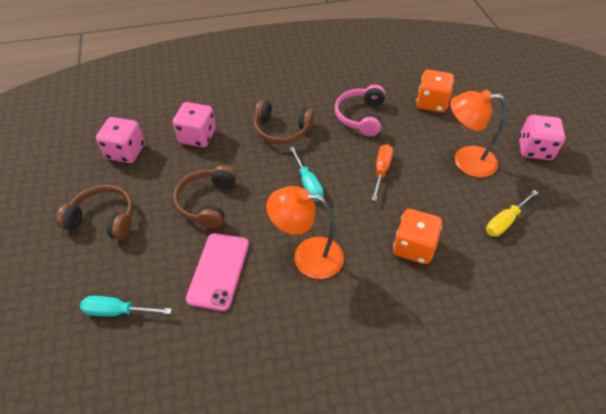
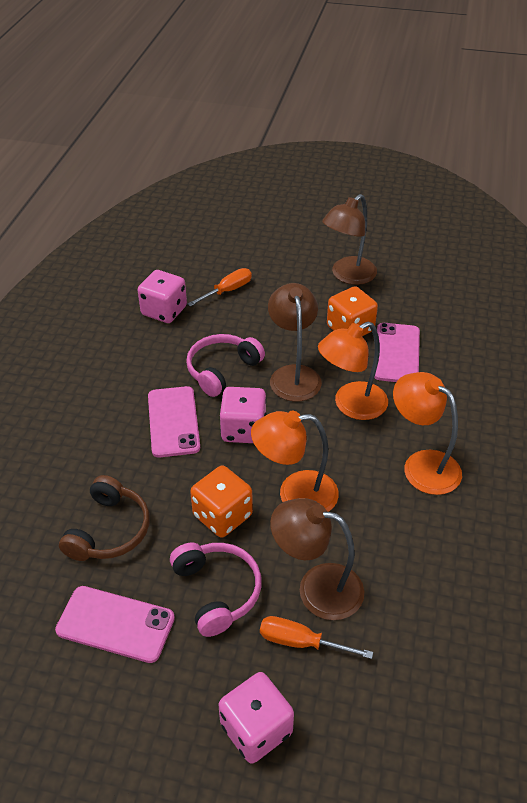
brown headphones: 3 -> 1
brown lamp: 0 -> 3
orange lamp: 2 -> 3
orange screwdriver: 1 -> 2
pink headphones: 1 -> 2
pink phone: 1 -> 3
turquoise screwdriver: 2 -> 0
yellow screwdriver: 1 -> 0

